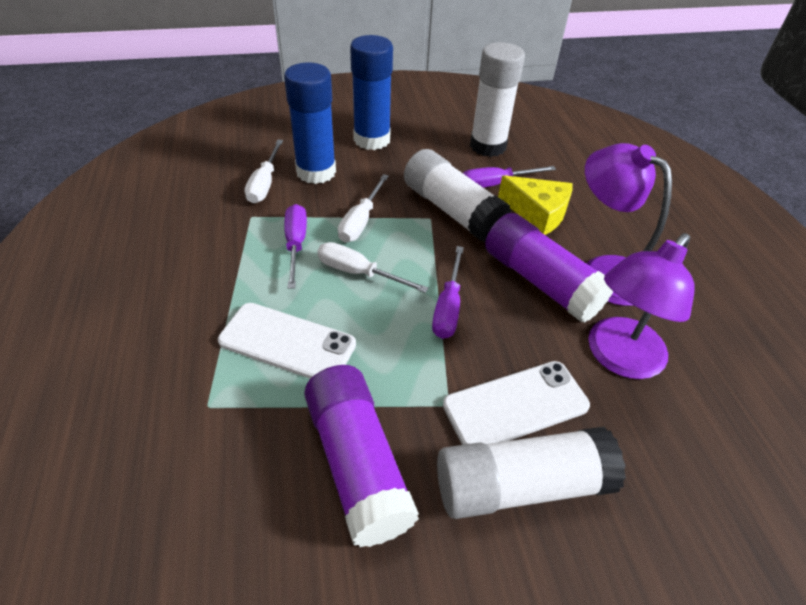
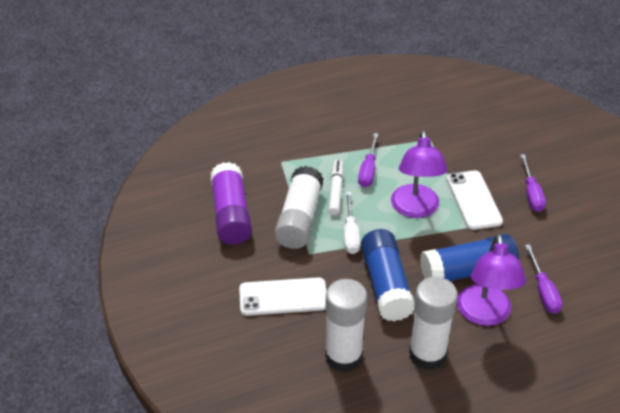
purple glue stick: 2 -> 1
white marker: 0 -> 1
white screwdriver: 3 -> 1
yellow cheese: 1 -> 0

